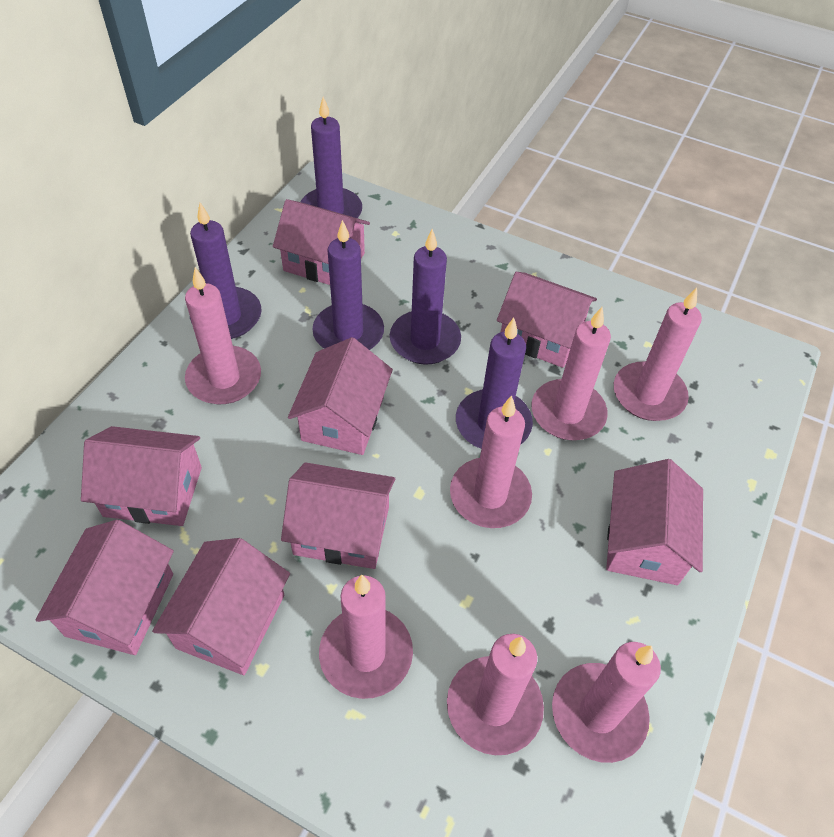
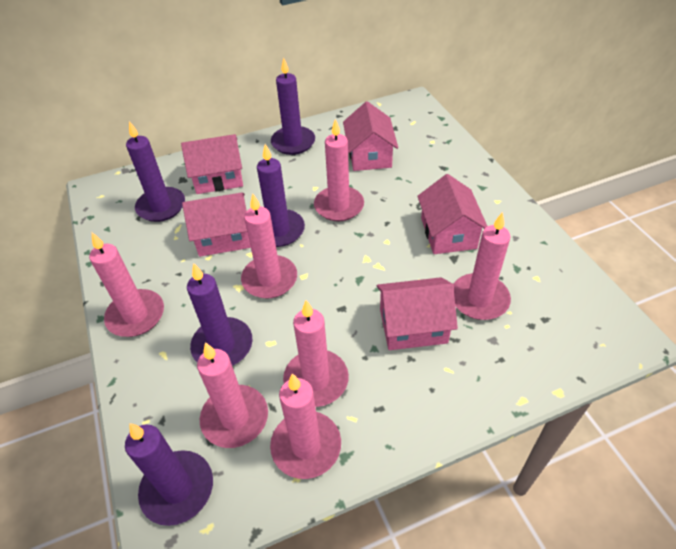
pink house: 8 -> 5

